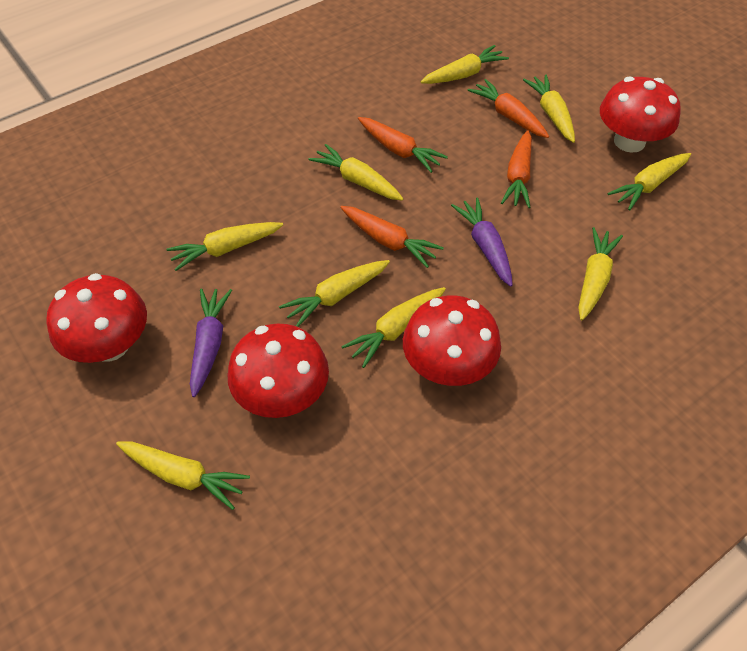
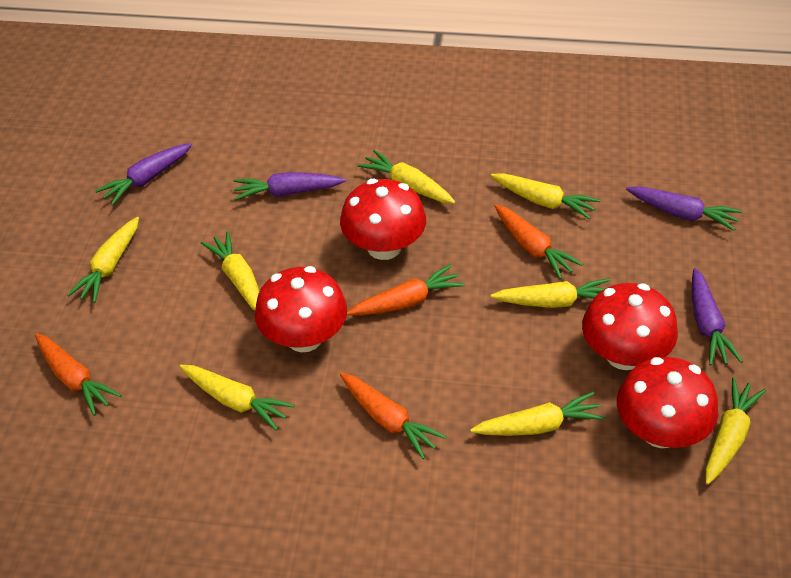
purple carrot: 2 -> 4
yellow carrot: 9 -> 8

